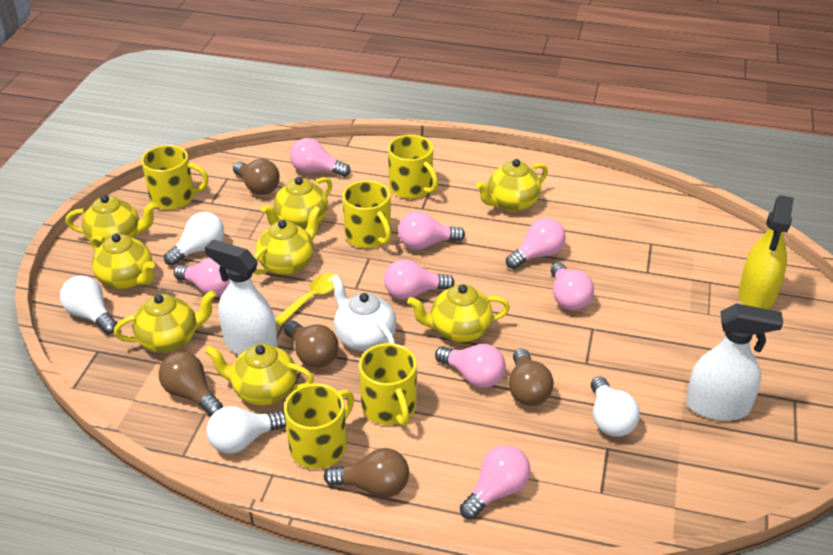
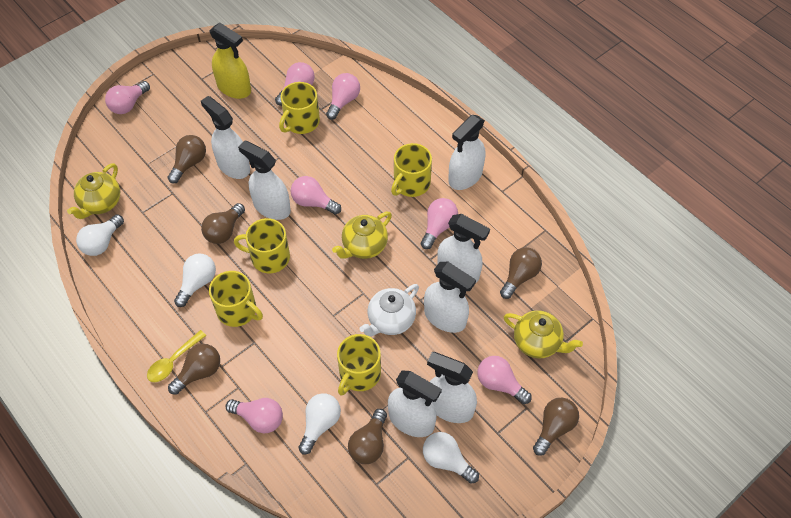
brown light bulb: 5 -> 6
pink light bulb: 8 -> 7
white spray bottle: 2 -> 7
yellow teapot: 8 -> 3

